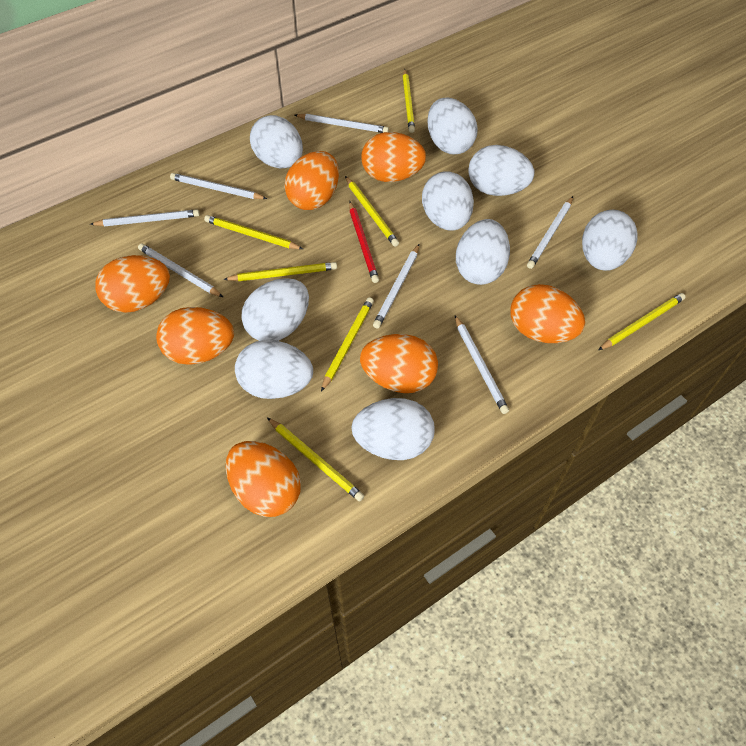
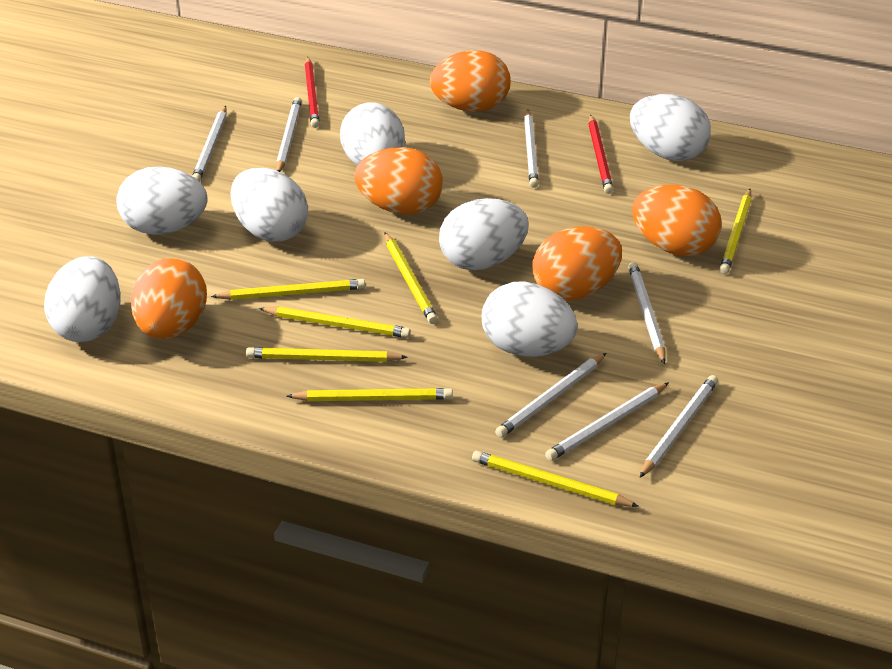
orange egg: 7 -> 5
red pencil: 1 -> 2
white egg: 9 -> 7

